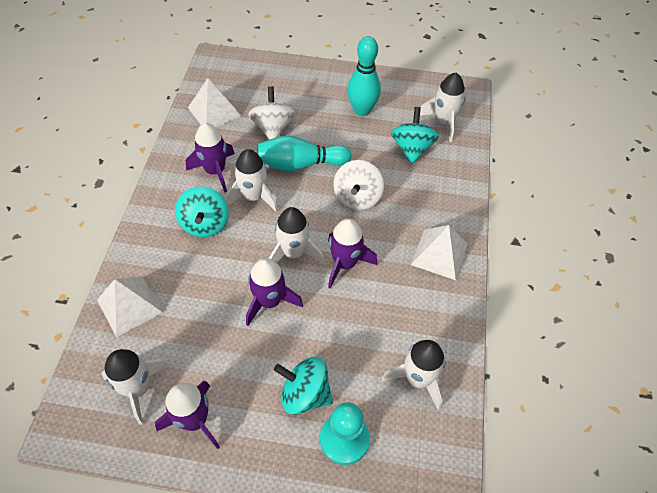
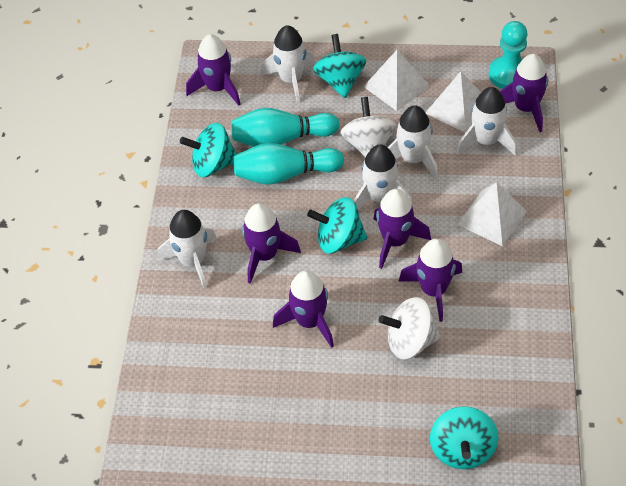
purple rocket: 4 -> 6
turquoise spinning top: 3 -> 4

